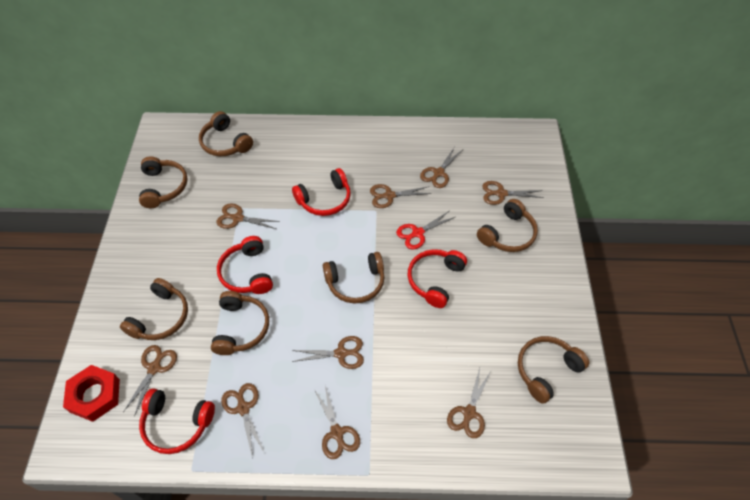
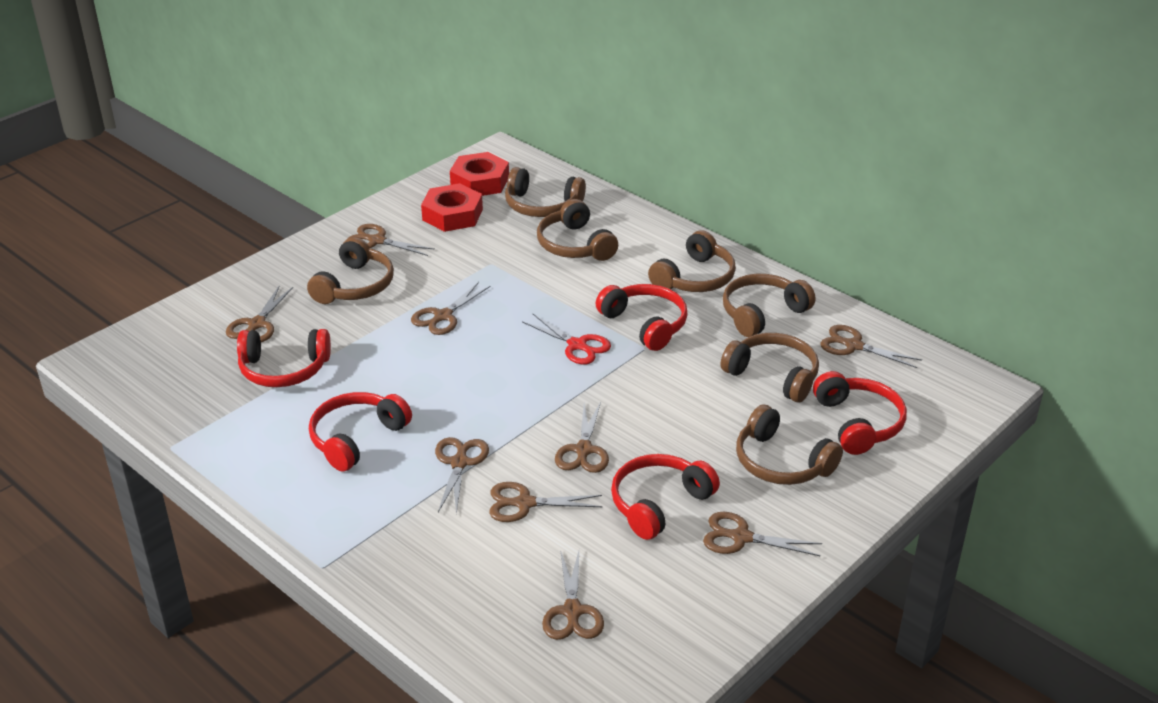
red headphones: 4 -> 5
red nut: 1 -> 2

